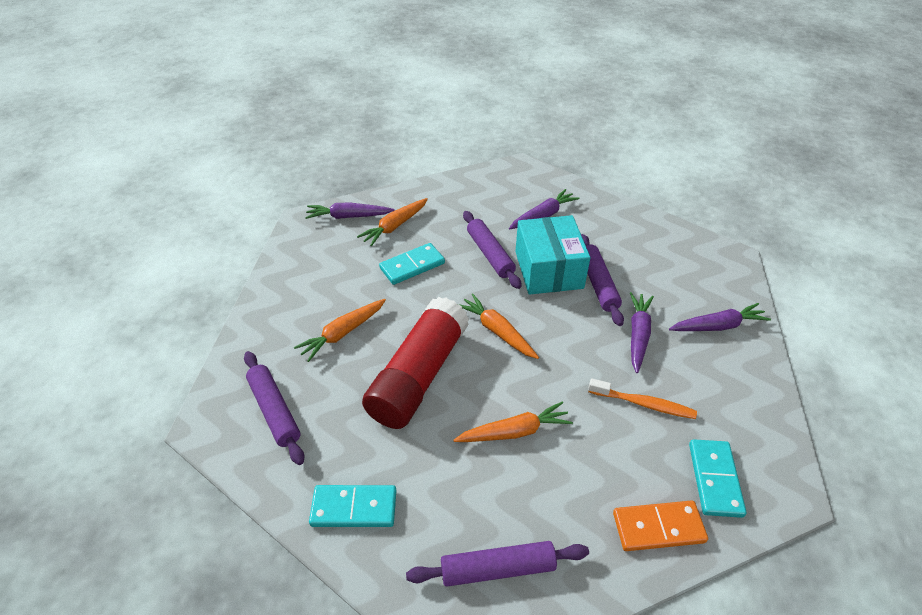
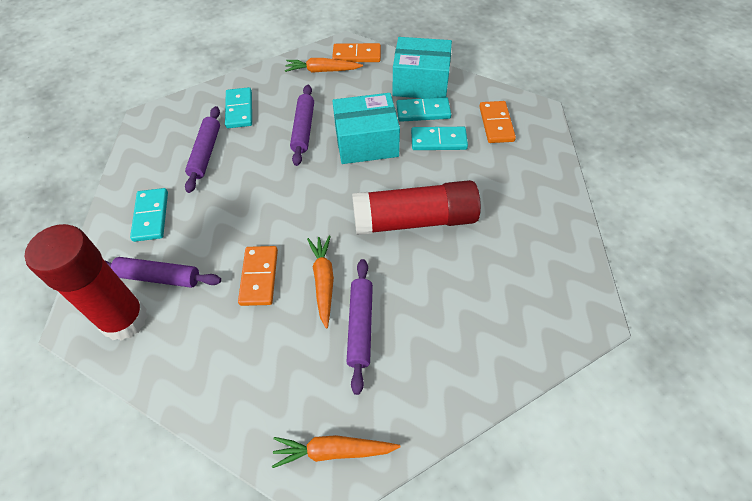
orange carrot: 4 -> 3
orange domino: 1 -> 3
orange toothbrush: 1 -> 0
purple carrot: 4 -> 0
red glue stick: 1 -> 2
turquoise box: 1 -> 2
turquoise domino: 3 -> 4

